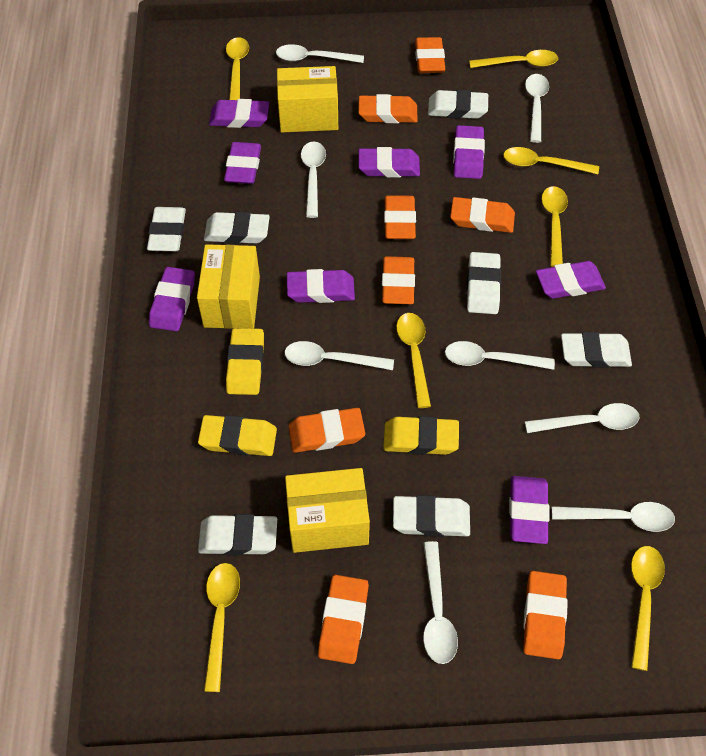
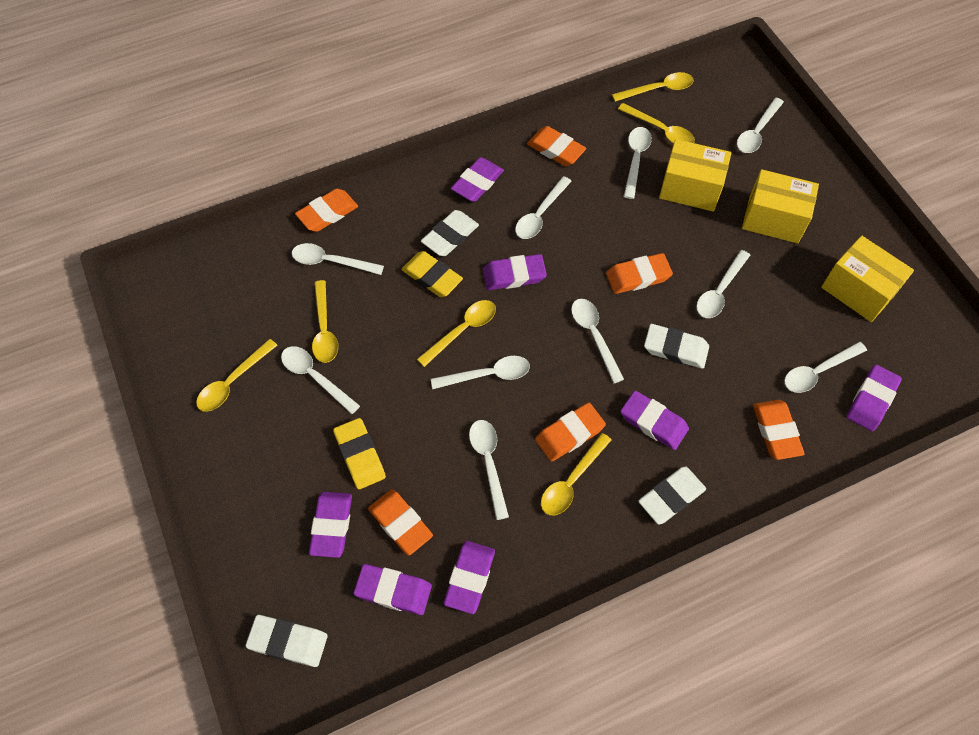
orange eraser: 8 -> 6
purple eraser: 8 -> 7
white eraser: 7 -> 4
white spoon: 8 -> 10
yellow eraser: 3 -> 2
yellow spoon: 7 -> 6

